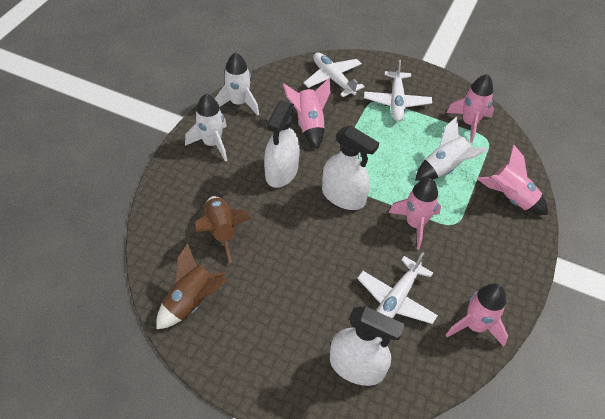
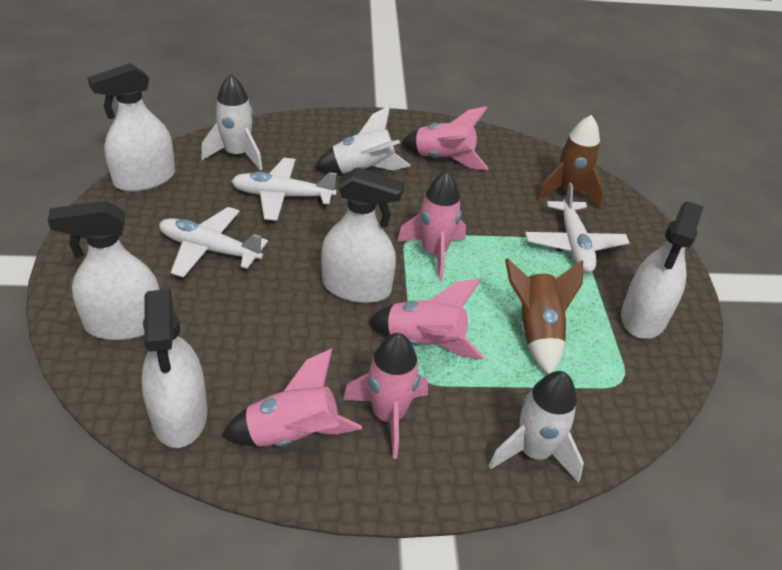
white spray bottle: 3 -> 5

